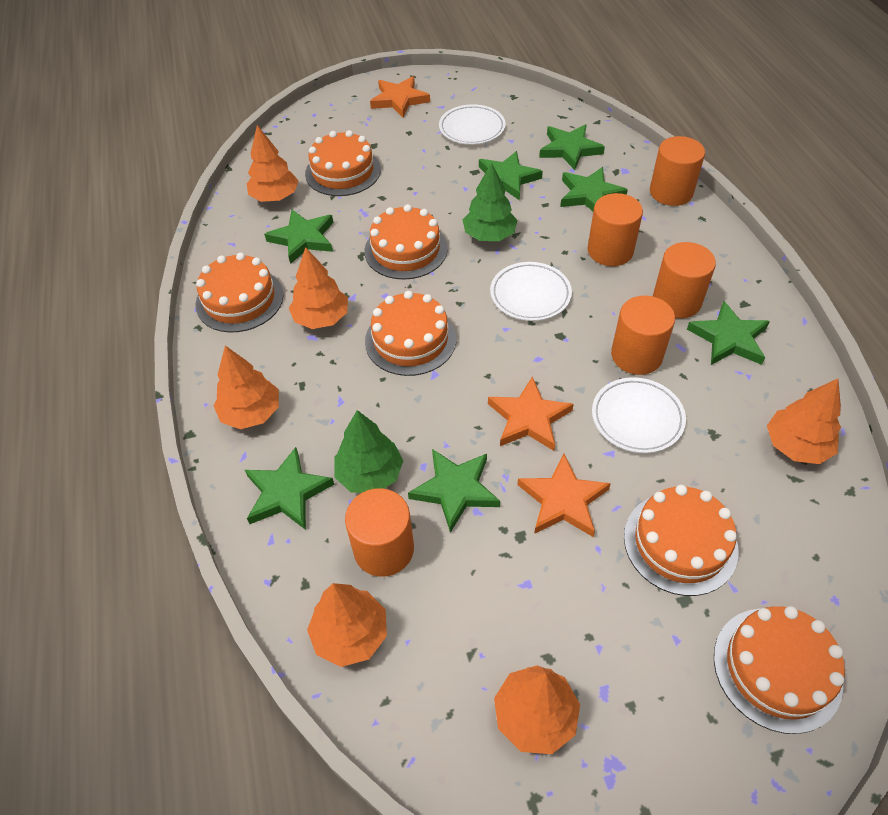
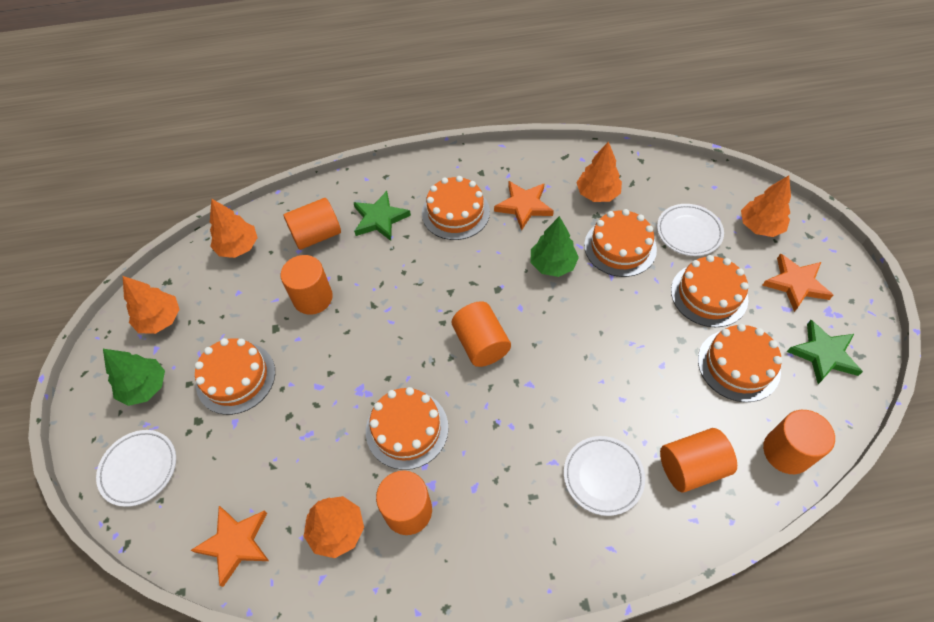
green star: 7 -> 2
orange cylinder: 5 -> 6
orange tree: 6 -> 5

